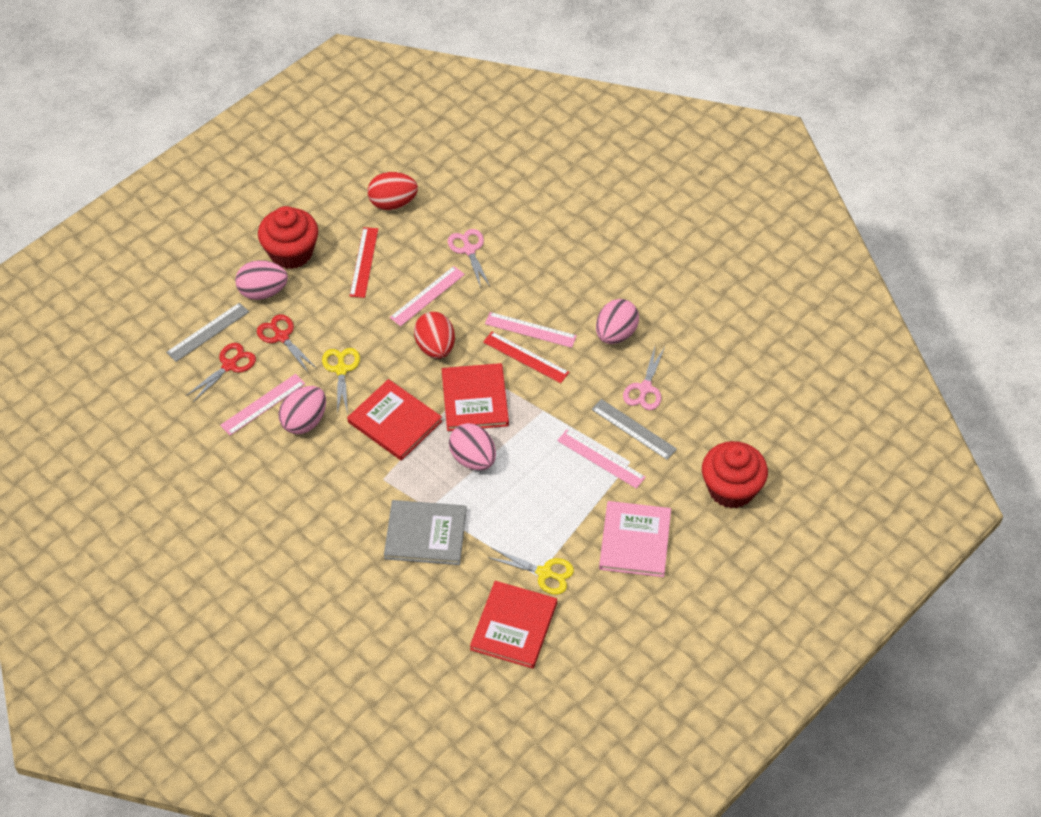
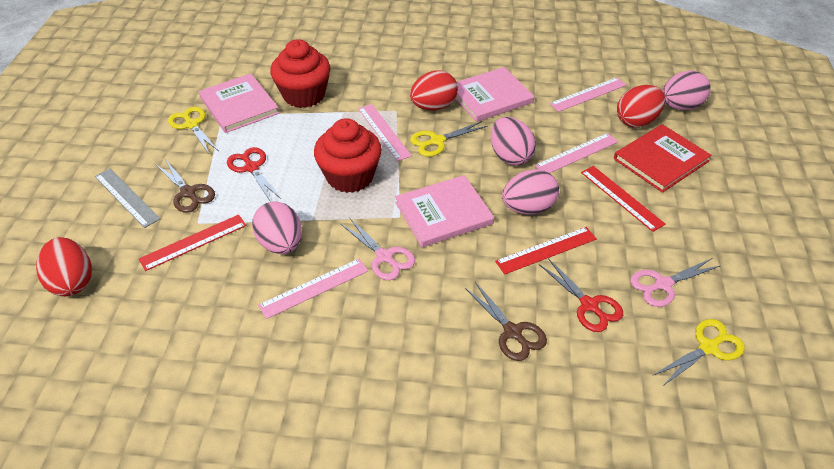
brown scissors: 0 -> 2
grey book: 1 -> 0
grey ruler: 2 -> 1
pink book: 1 -> 3
red book: 3 -> 1
red egg: 2 -> 3
red ruler: 2 -> 3
yellow scissors: 2 -> 3

